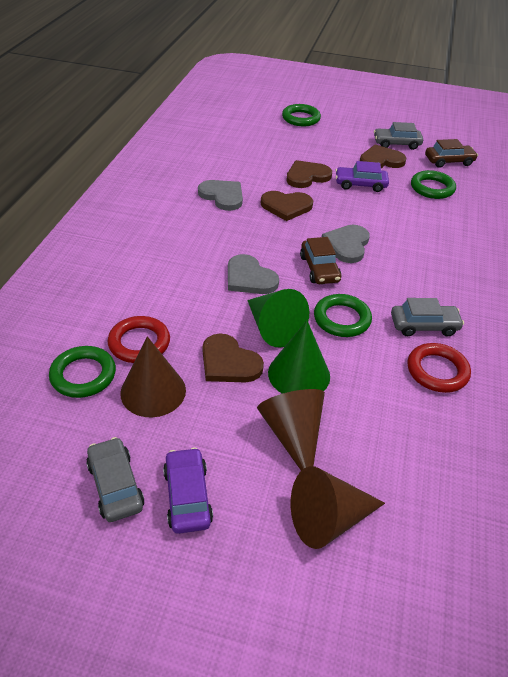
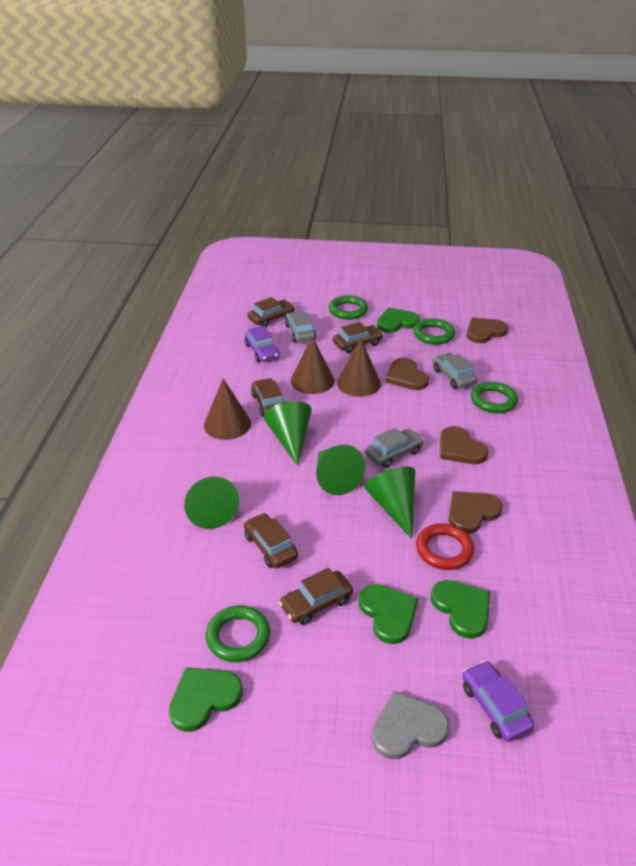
brown car: 2 -> 5
green cone: 2 -> 4
green heart: 0 -> 4
grey heart: 3 -> 1
red ring: 2 -> 1

